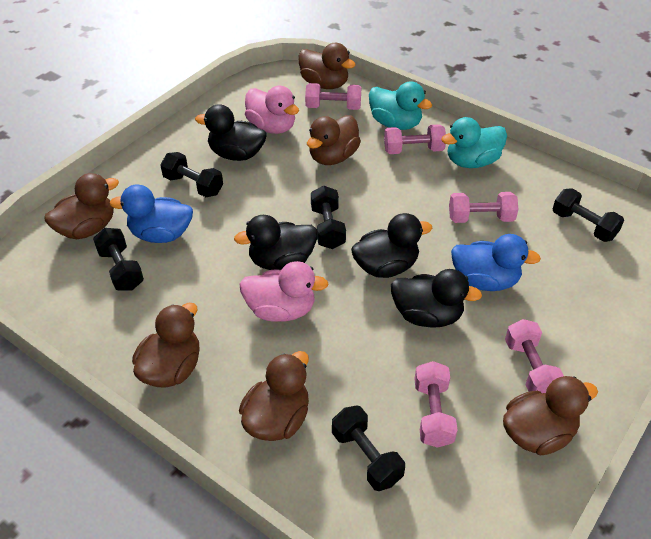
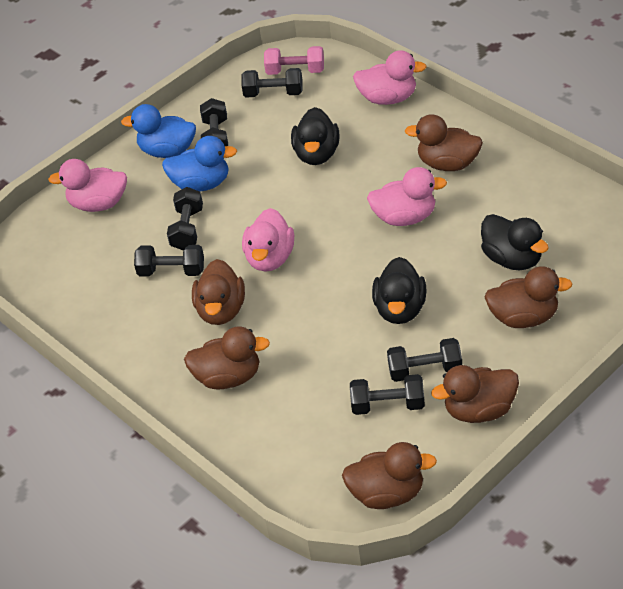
black duck: 4 -> 3
black dumbbell: 5 -> 6
pink duck: 2 -> 4
pink dumbbell: 5 -> 1
turquoise duck: 2 -> 0

